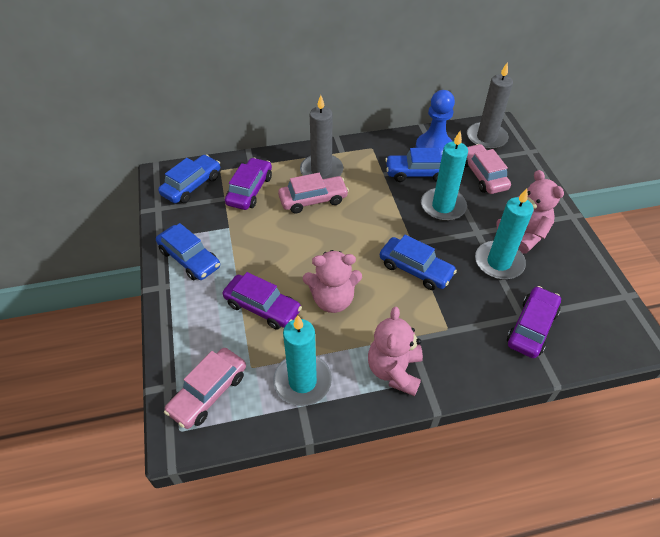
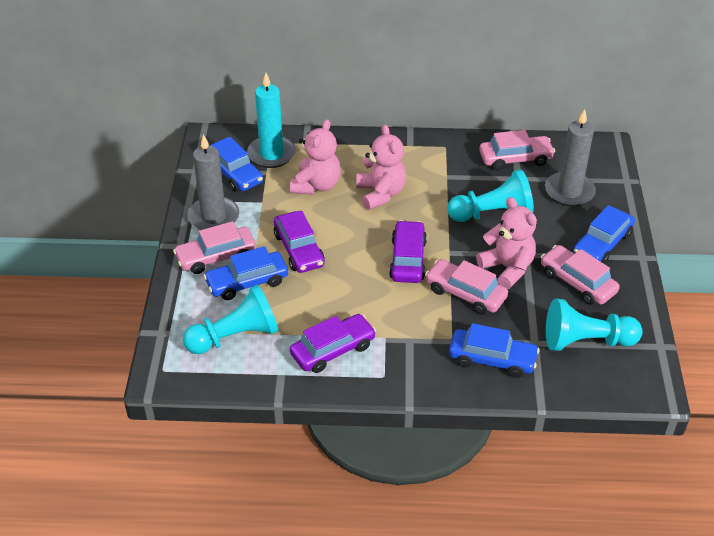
blue pawn: 1 -> 0
pink car: 3 -> 4
turquoise candle: 3 -> 1
turquoise pawn: 0 -> 3

